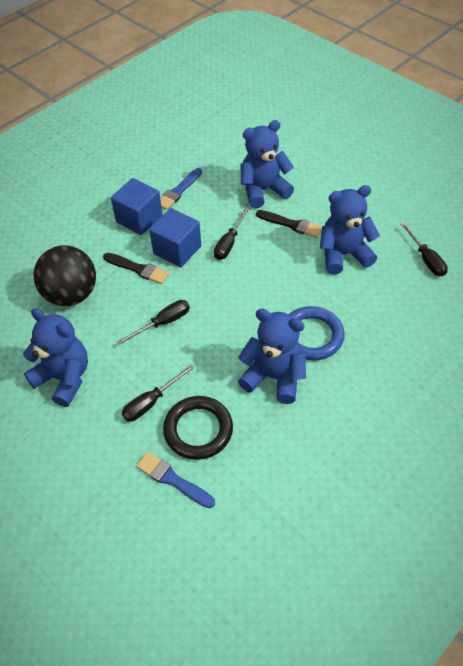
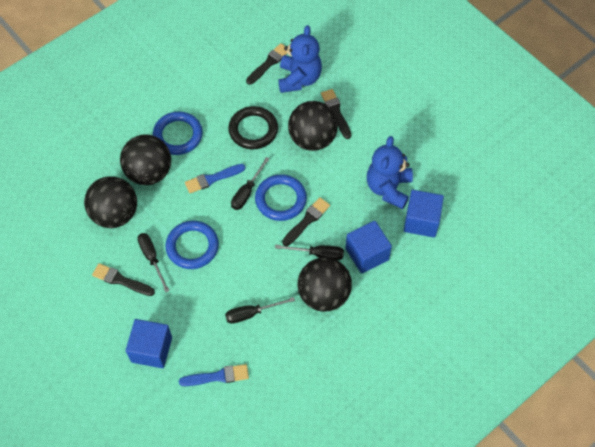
black ball: 1 -> 4
black brush: 2 -> 4
blue cube: 2 -> 3
blue ring: 1 -> 3
blue teddy bear: 4 -> 2

